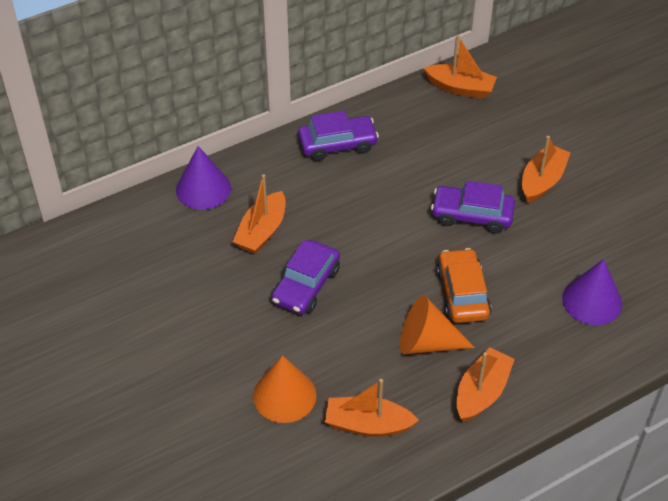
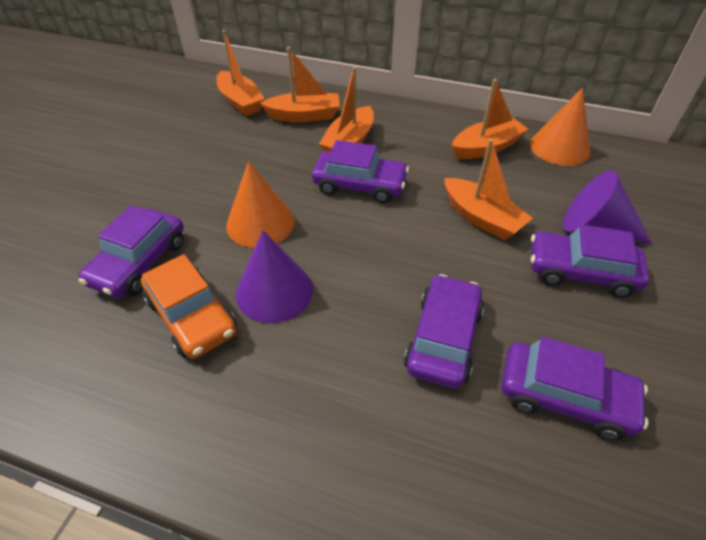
purple car: 3 -> 5

